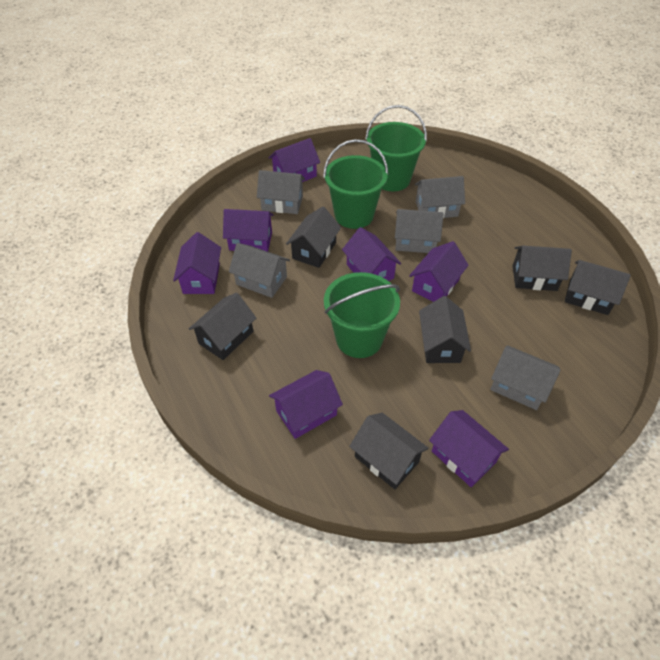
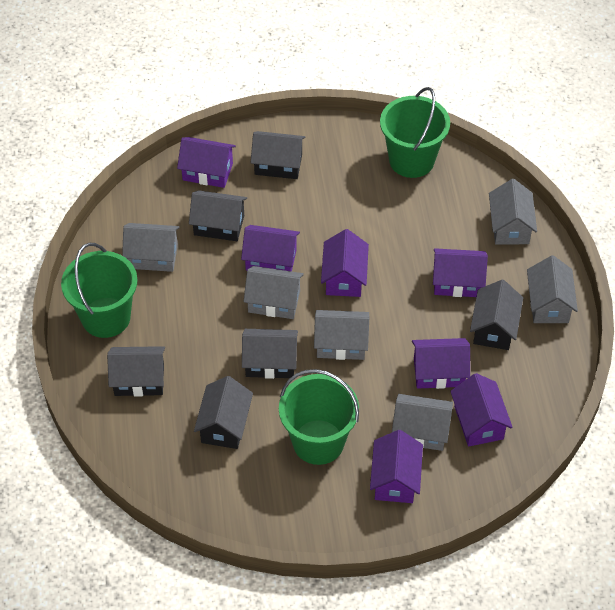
grey house: 5 -> 6

